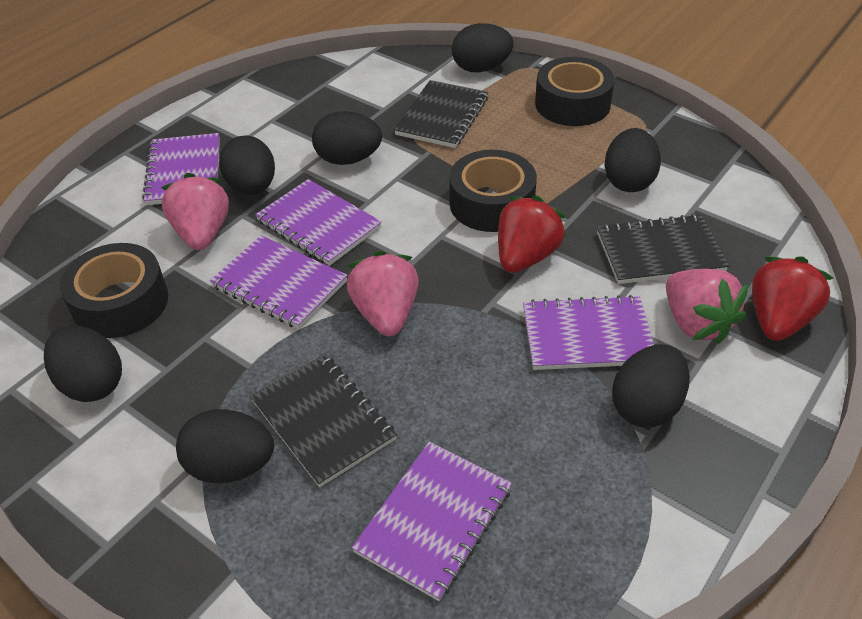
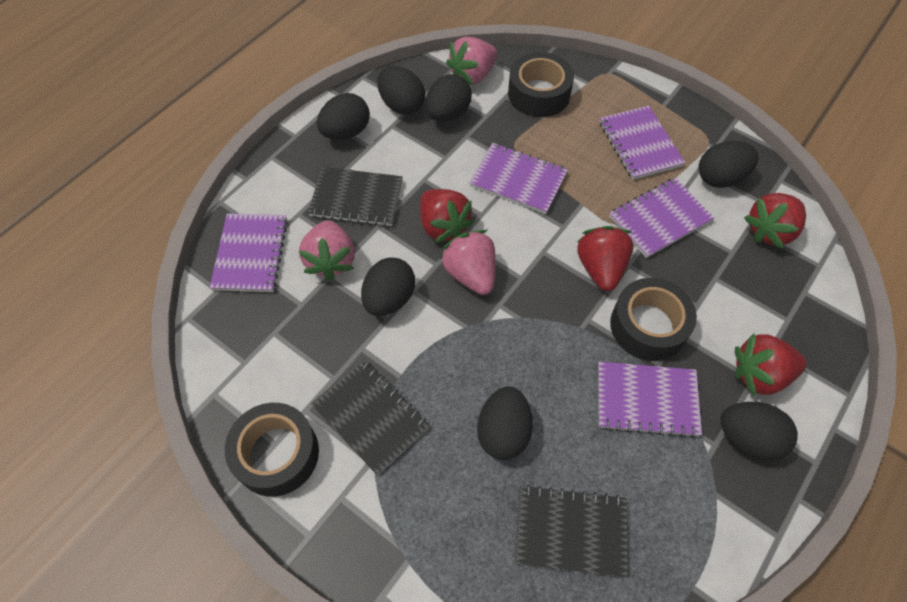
red strawberry: 2 -> 4

